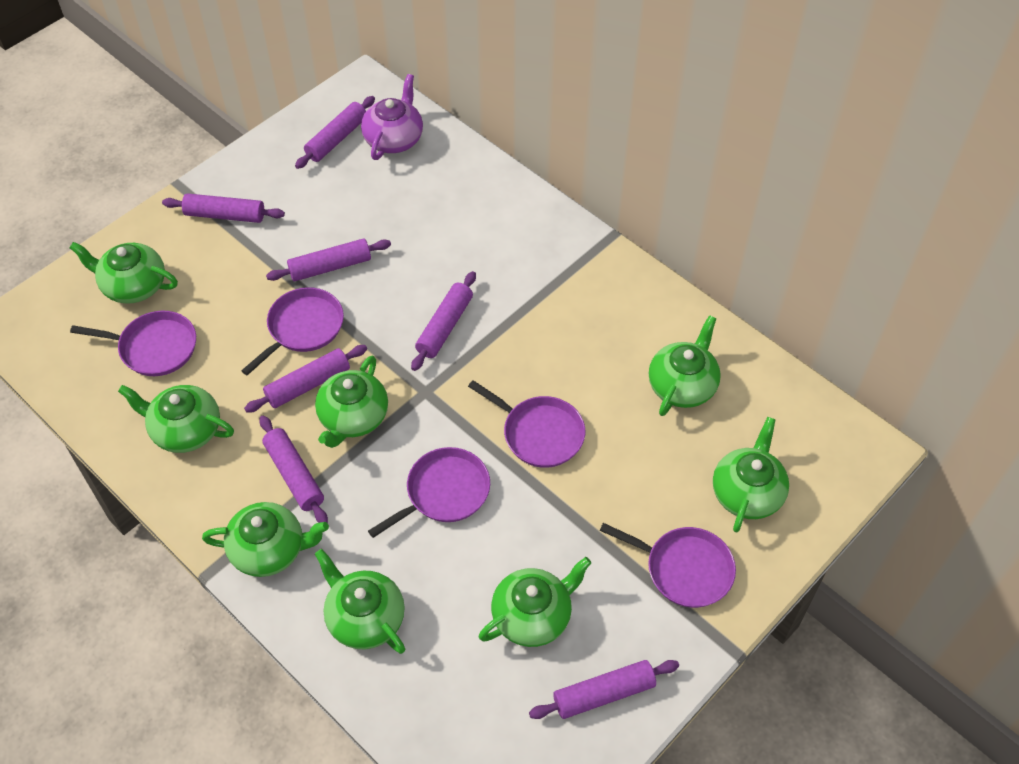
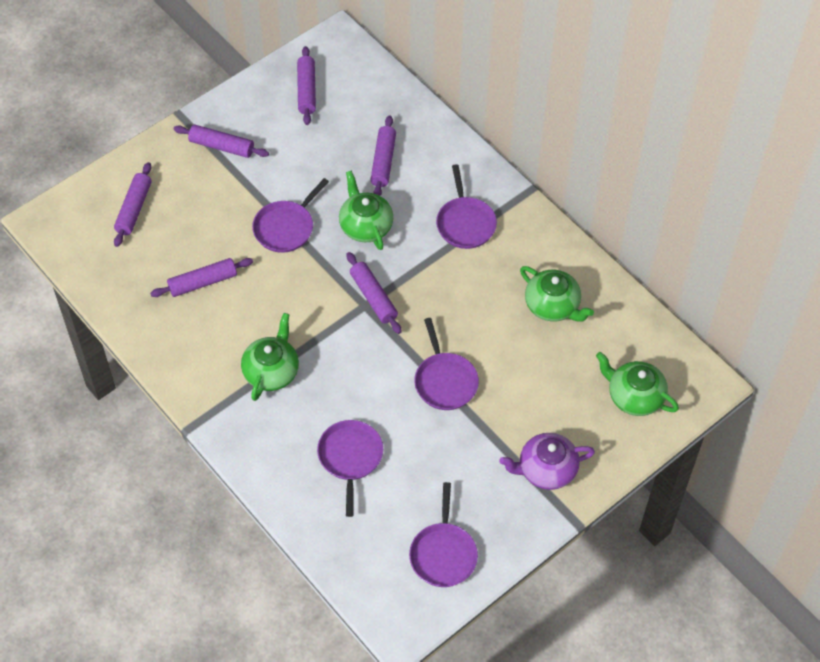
green teapot: 8 -> 4
purple rolling pin: 7 -> 6

